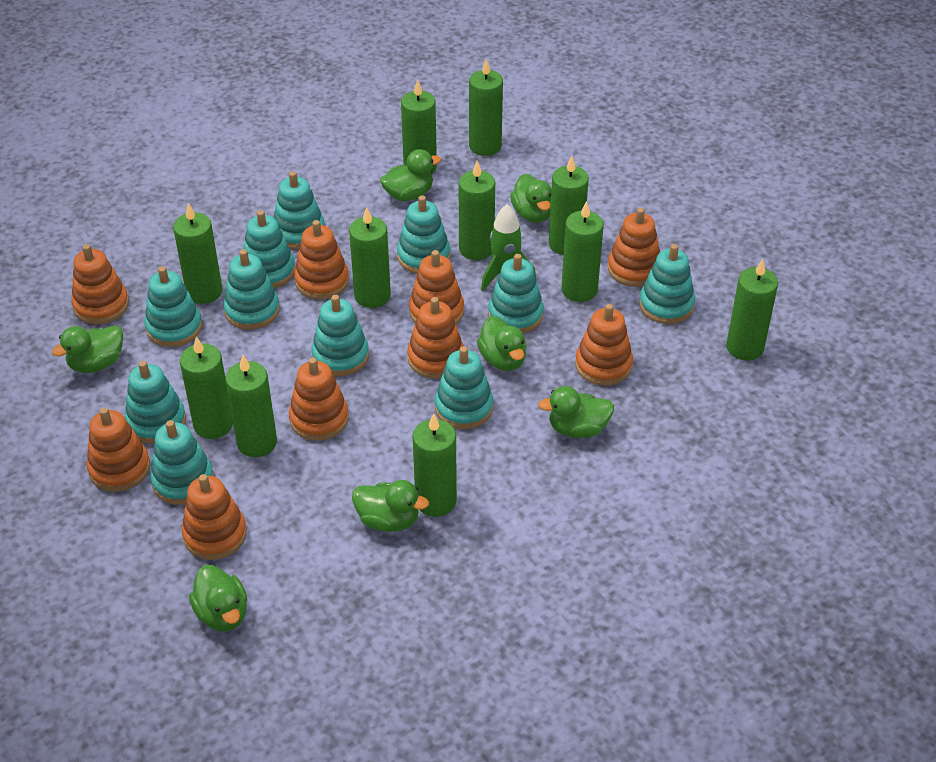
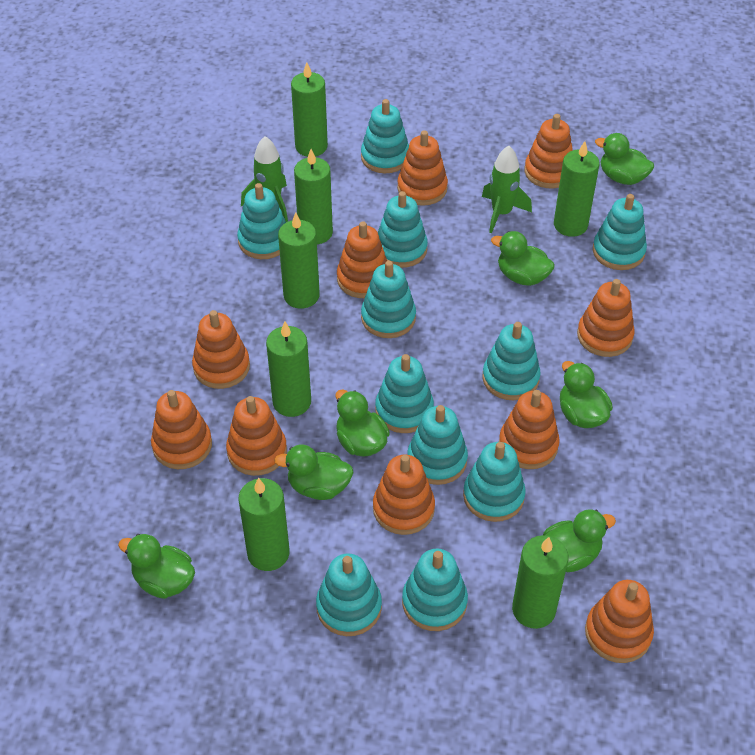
green candle: 11 -> 7
green rocket: 1 -> 2
orange stacking toy: 9 -> 10

